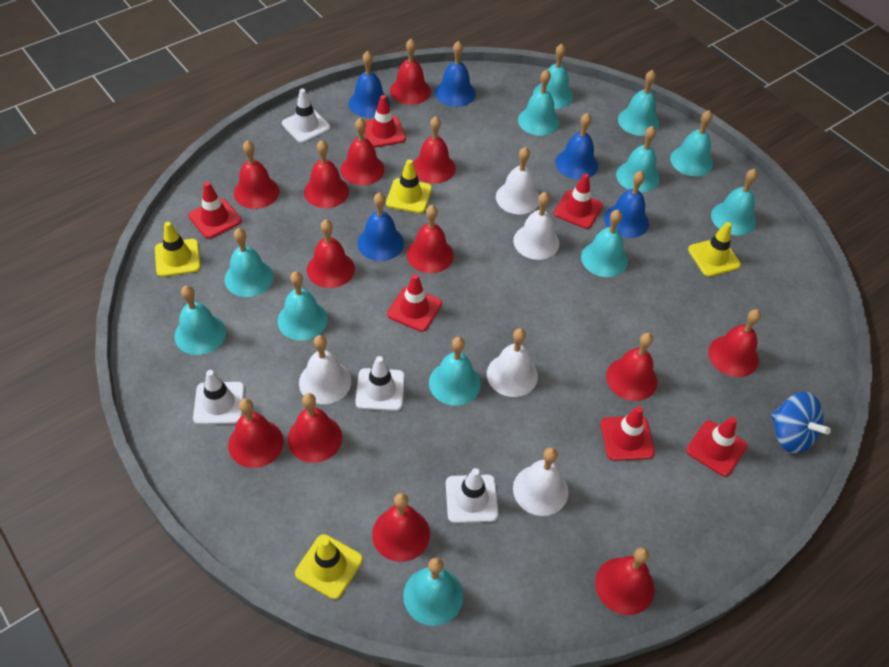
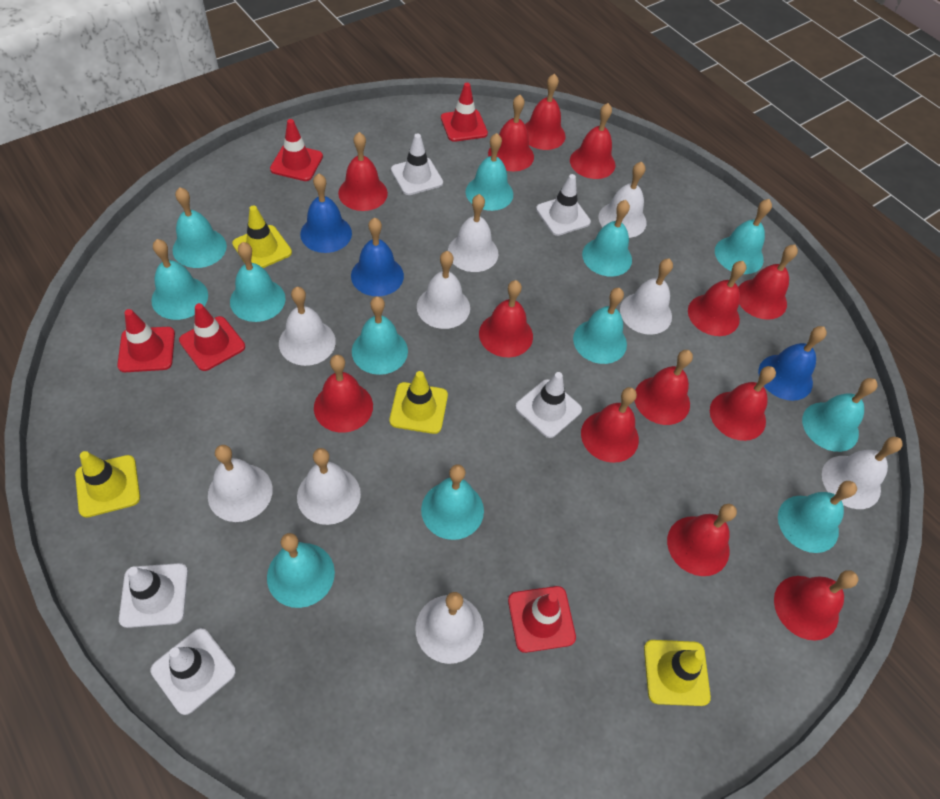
blue bell: 5 -> 3
blue spinning top: 1 -> 0
red traffic cone: 6 -> 5
white bell: 5 -> 9
white traffic cone: 4 -> 5

